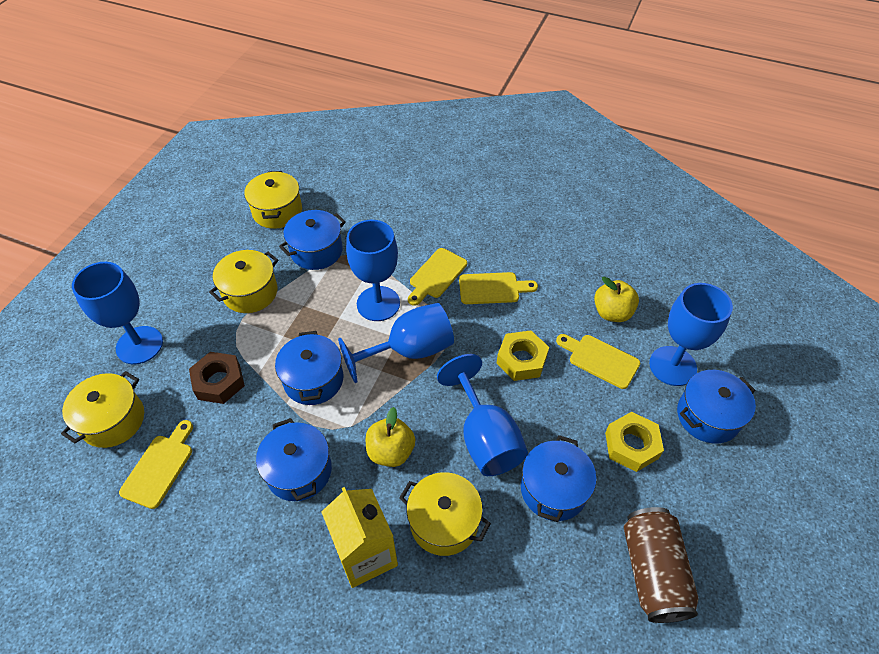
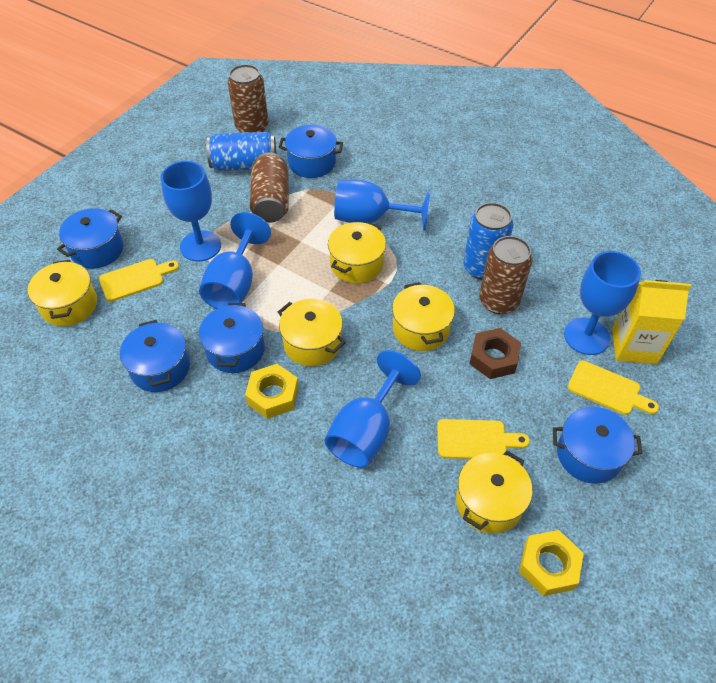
blue can: 0 -> 2
brown can: 1 -> 3
yellow apple: 2 -> 0
yellow cutting board: 4 -> 3
yellow pot: 4 -> 5

